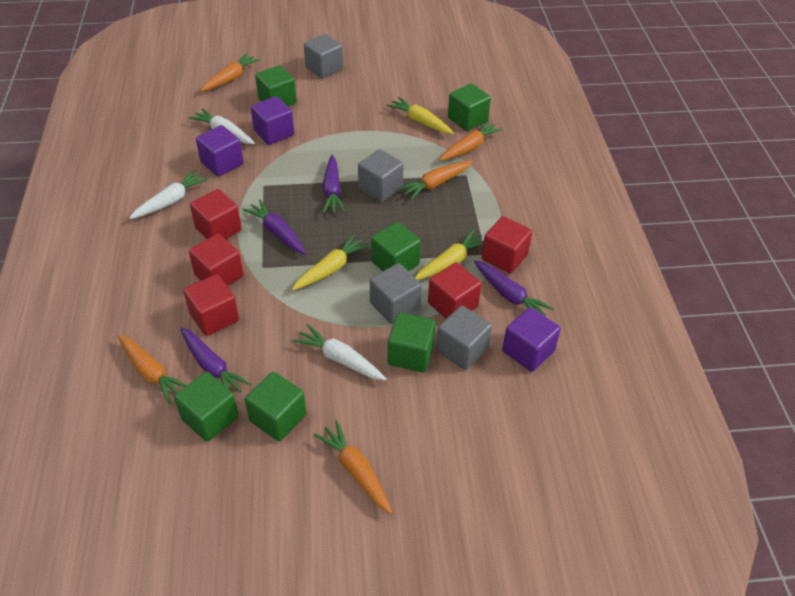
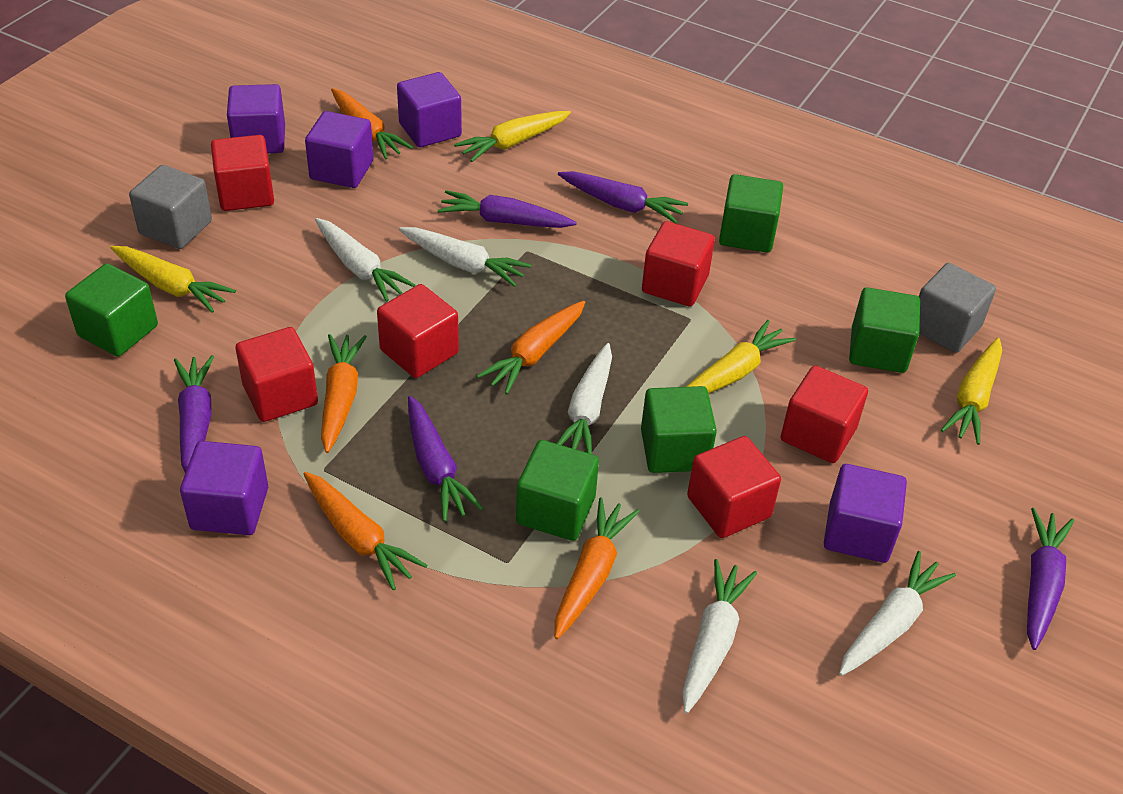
green cube: 6 -> 5
grey cube: 4 -> 2
purple carrot: 4 -> 5
purple cube: 3 -> 5
red cube: 5 -> 6
white carrot: 3 -> 5
yellow carrot: 3 -> 4

